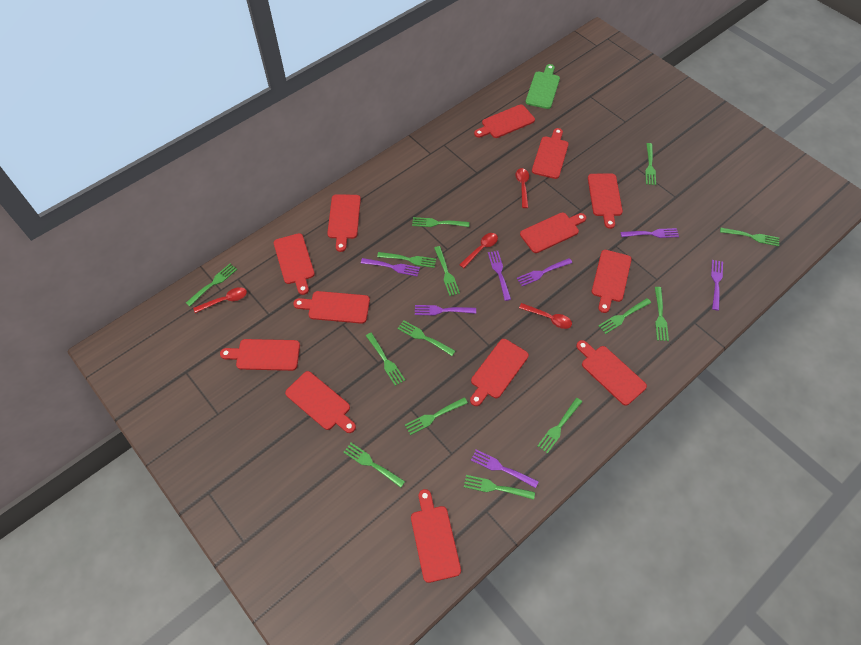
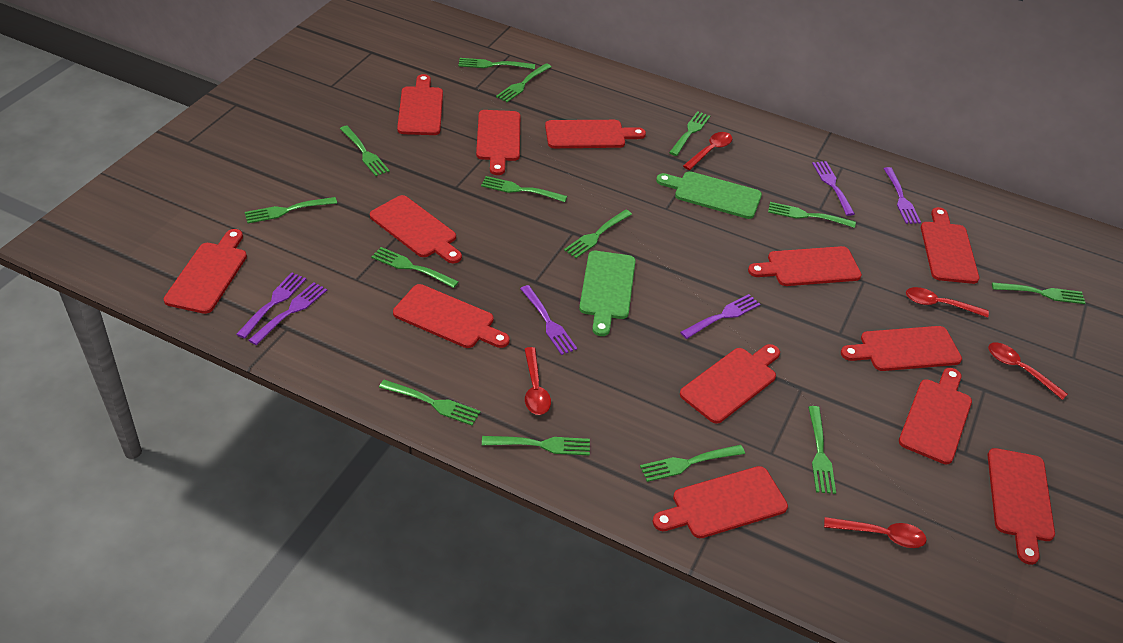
green cutting board: 1 -> 2
purple fork: 7 -> 6
red spoon: 4 -> 5

